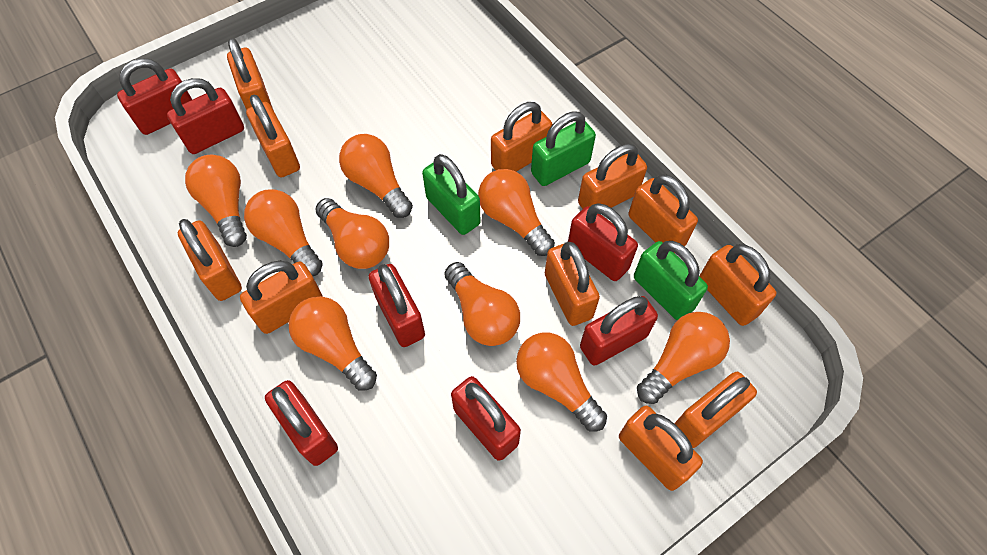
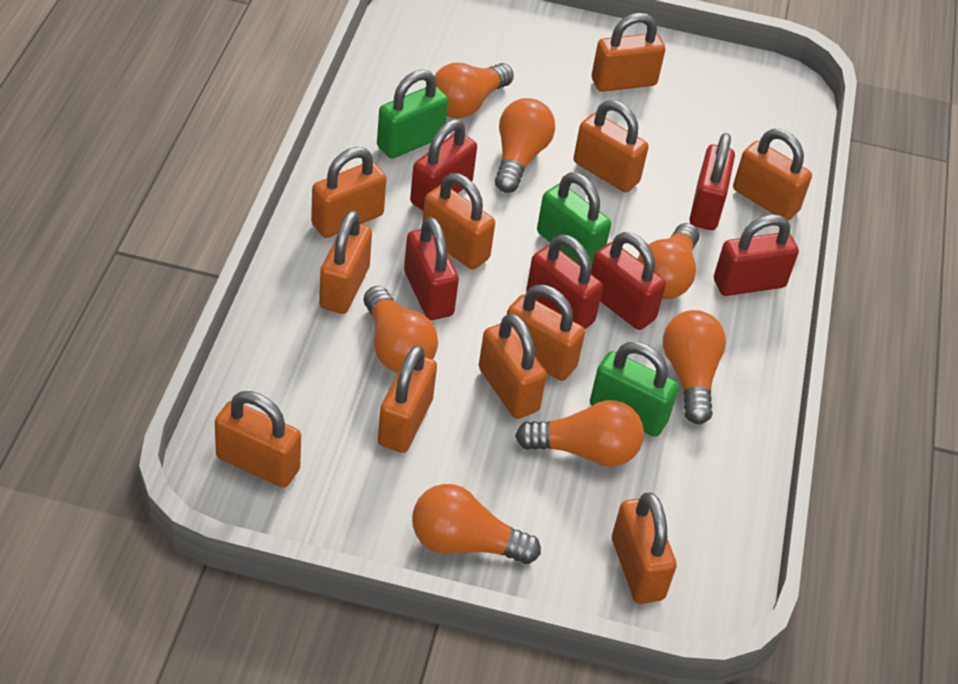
orange light bulb: 9 -> 7
red padlock: 7 -> 6

